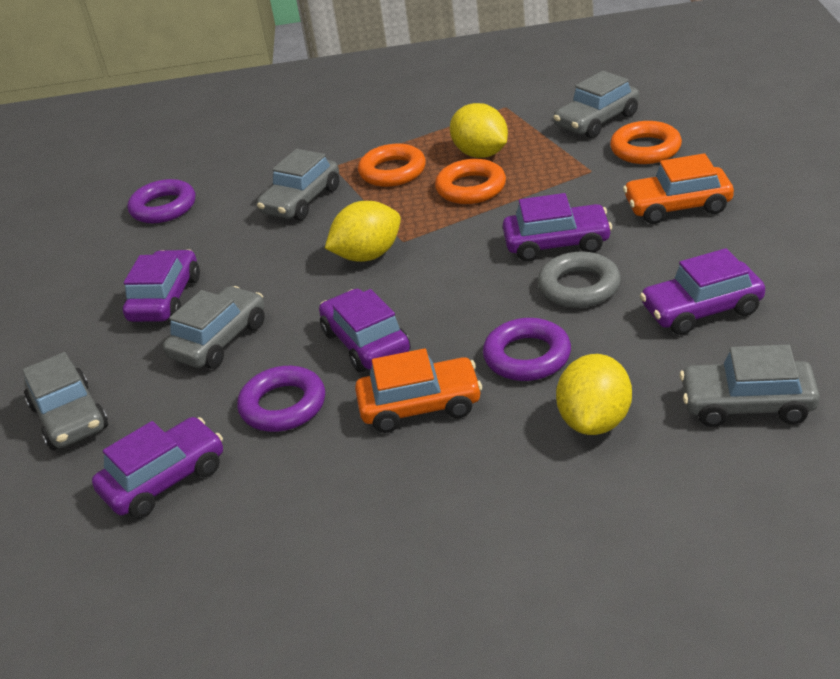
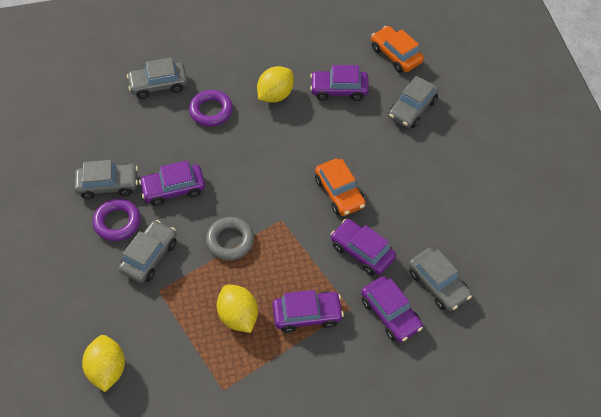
orange ring: 3 -> 0
purple ring: 3 -> 2

